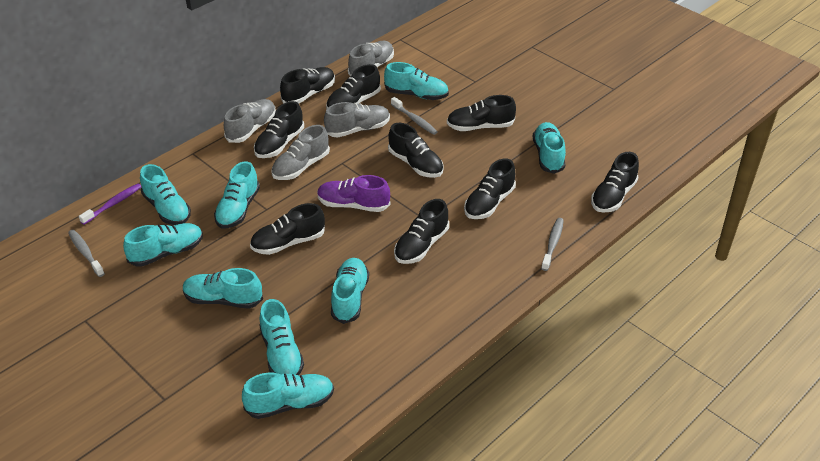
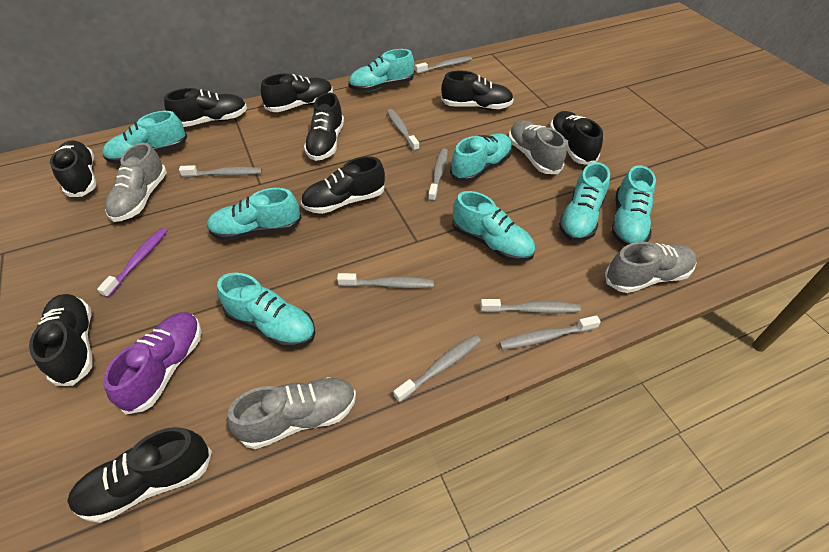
grey toothbrush: 3 -> 8
turquoise shoe: 9 -> 8

